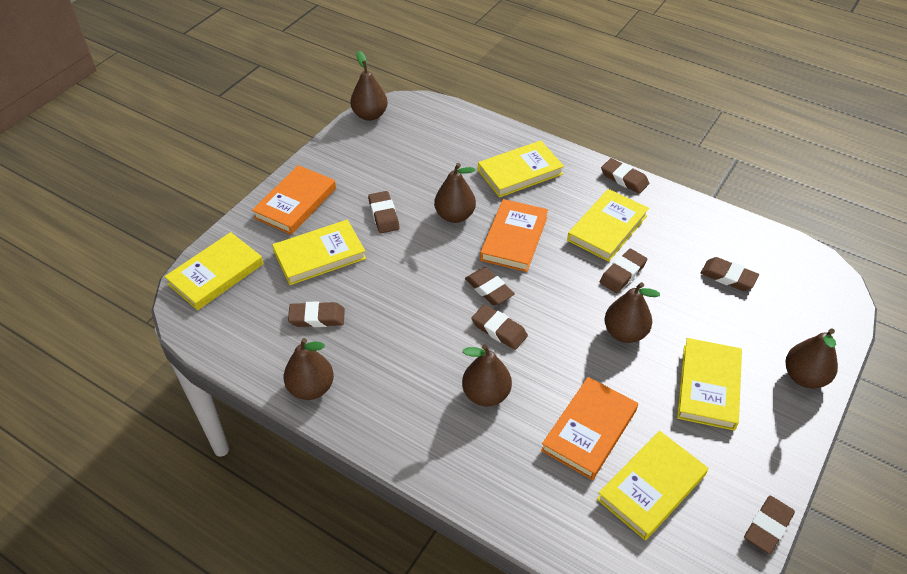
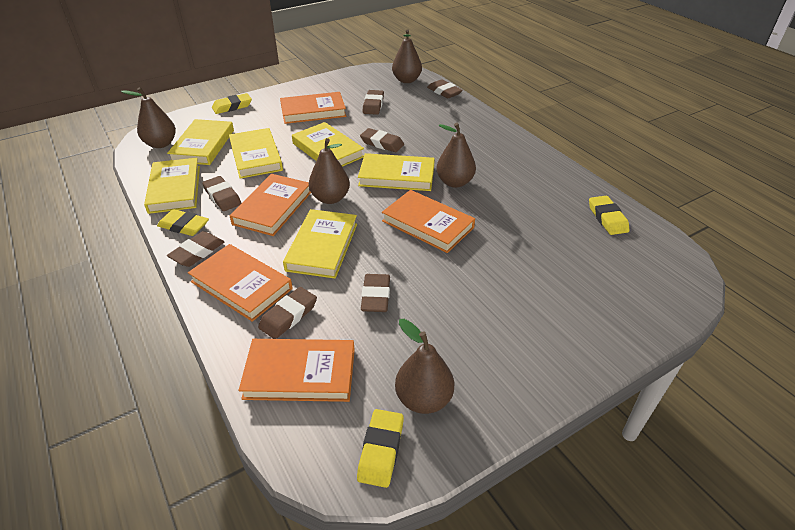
brown eraser: 8 -> 7
brown pear: 6 -> 5
orange book: 3 -> 5
yellow eraser: 0 -> 4

